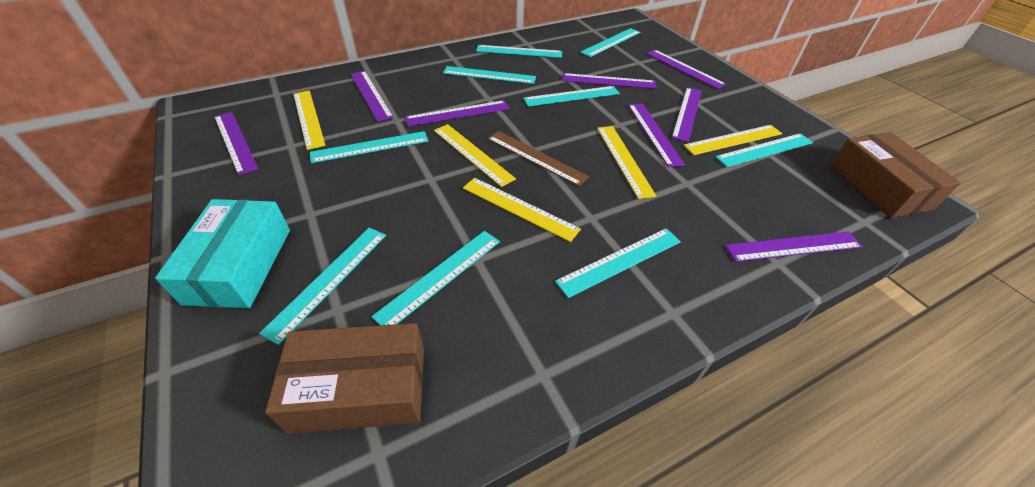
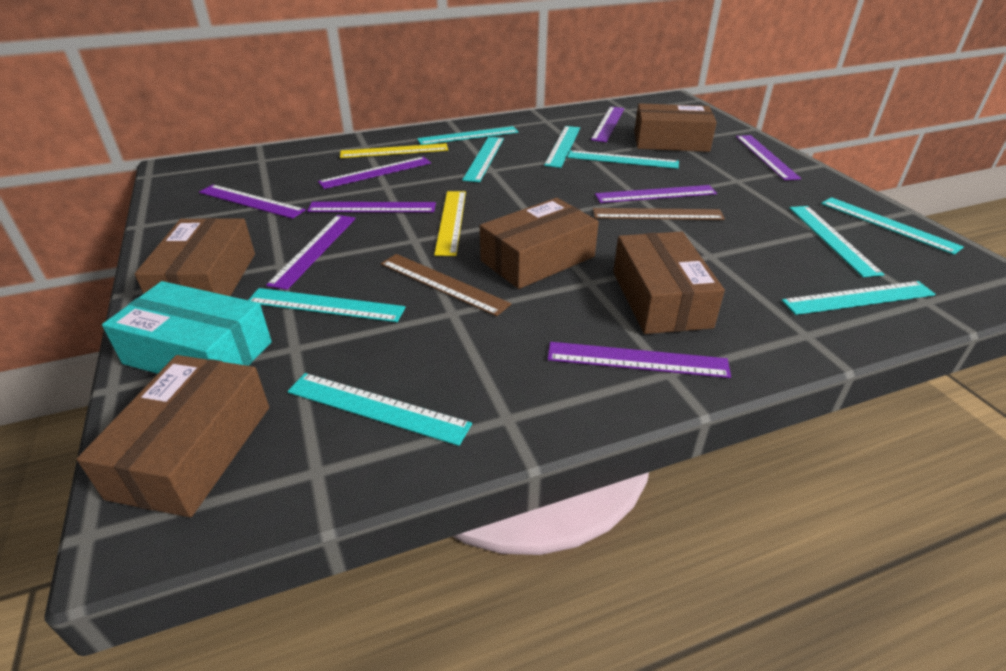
brown box: 2 -> 5
brown ruler: 1 -> 2
yellow ruler: 5 -> 2

